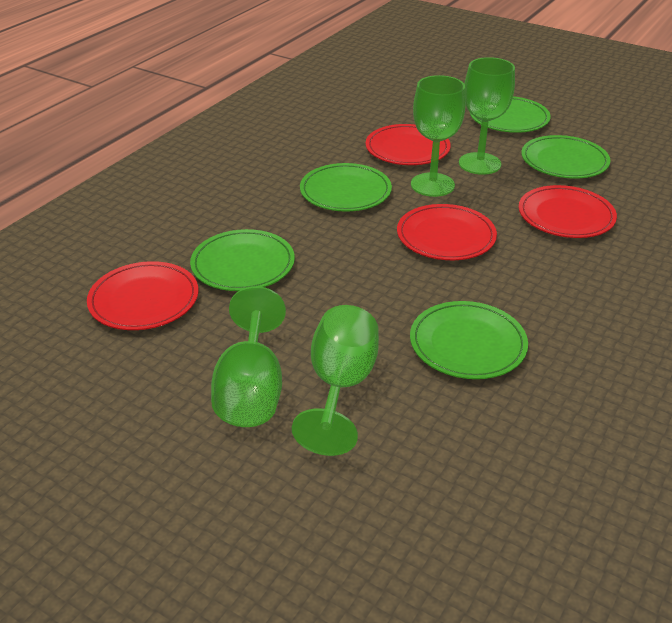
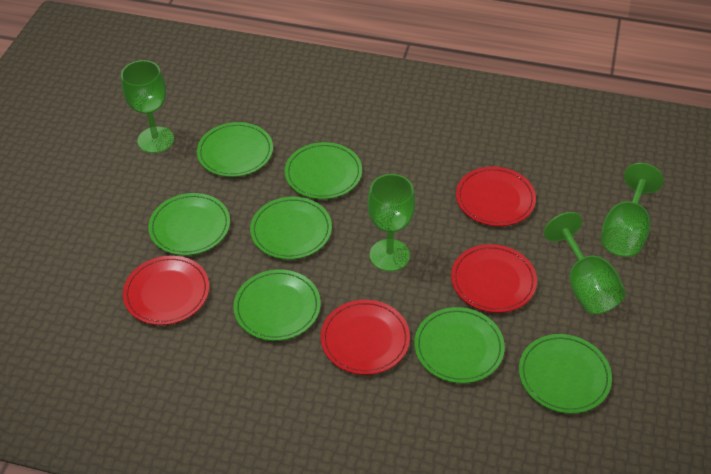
green plate: 5 -> 7

